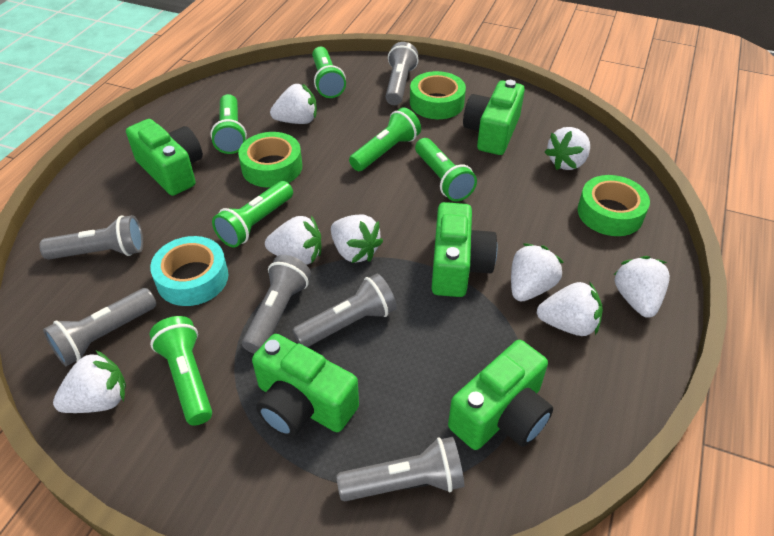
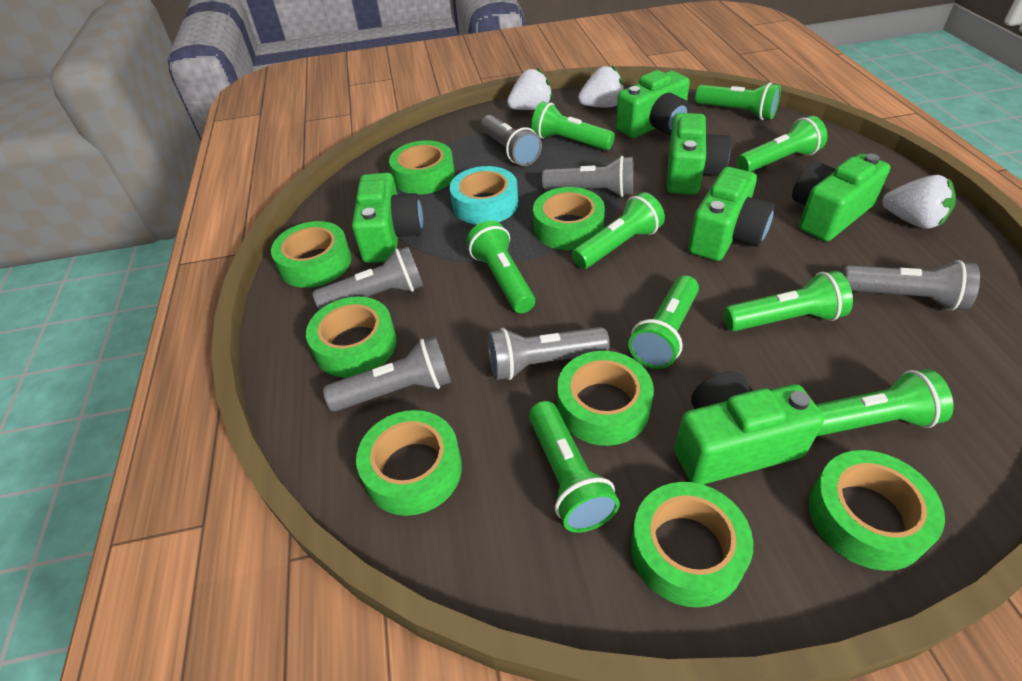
green camera: 5 -> 6
green flashlight: 6 -> 9
green tape: 3 -> 8
white strawberry: 8 -> 3

